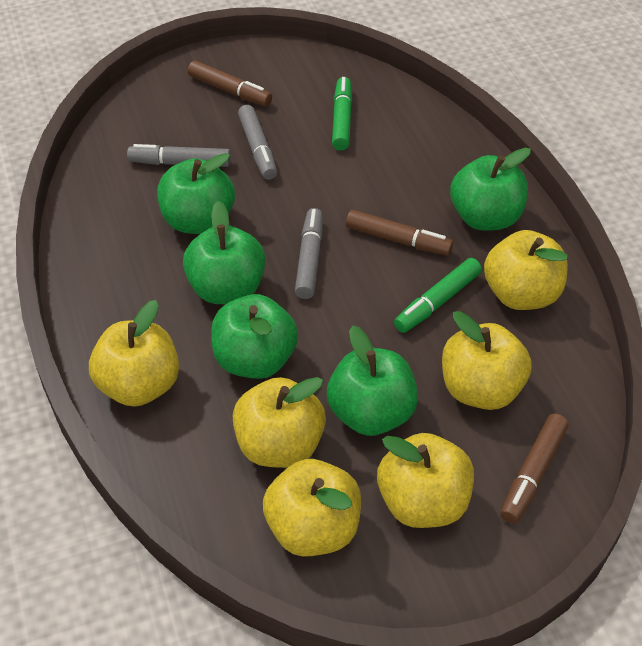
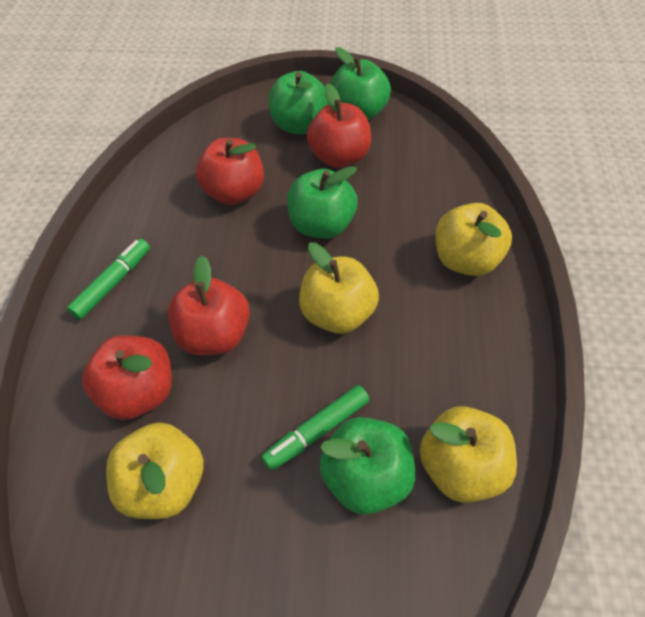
brown marker: 3 -> 0
green apple: 5 -> 4
grey marker: 3 -> 0
red apple: 0 -> 4
yellow apple: 6 -> 4

